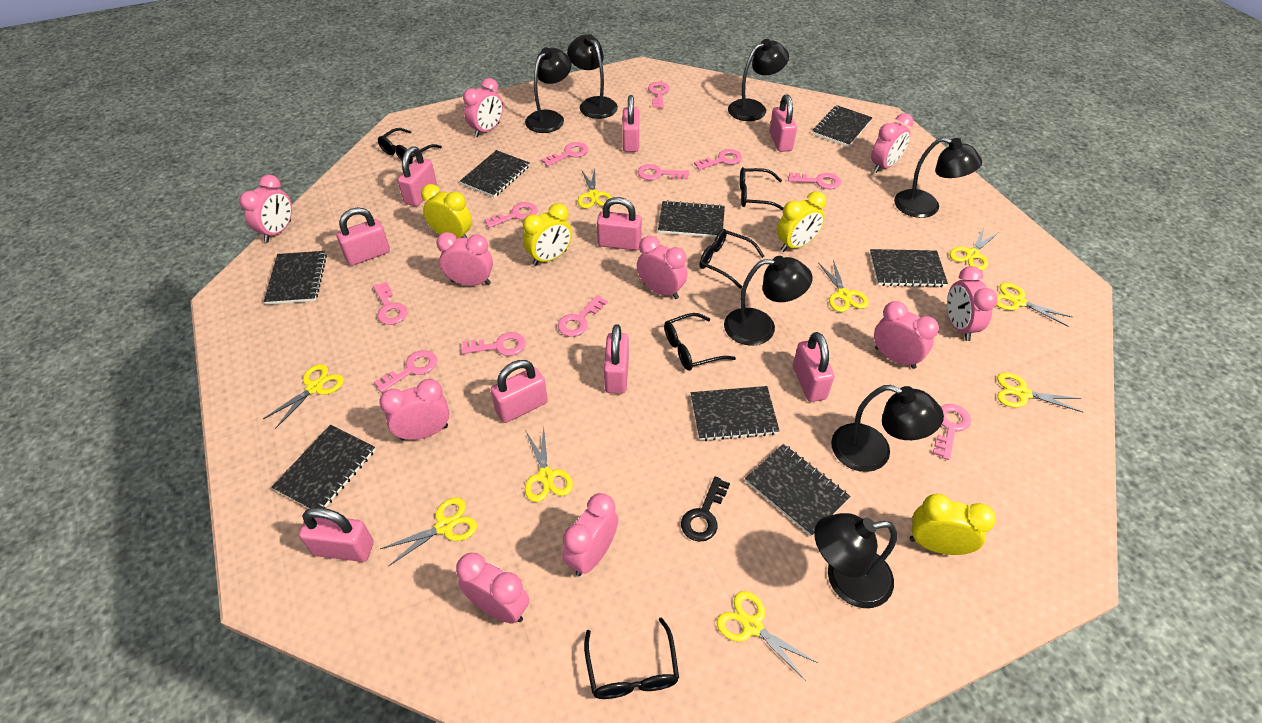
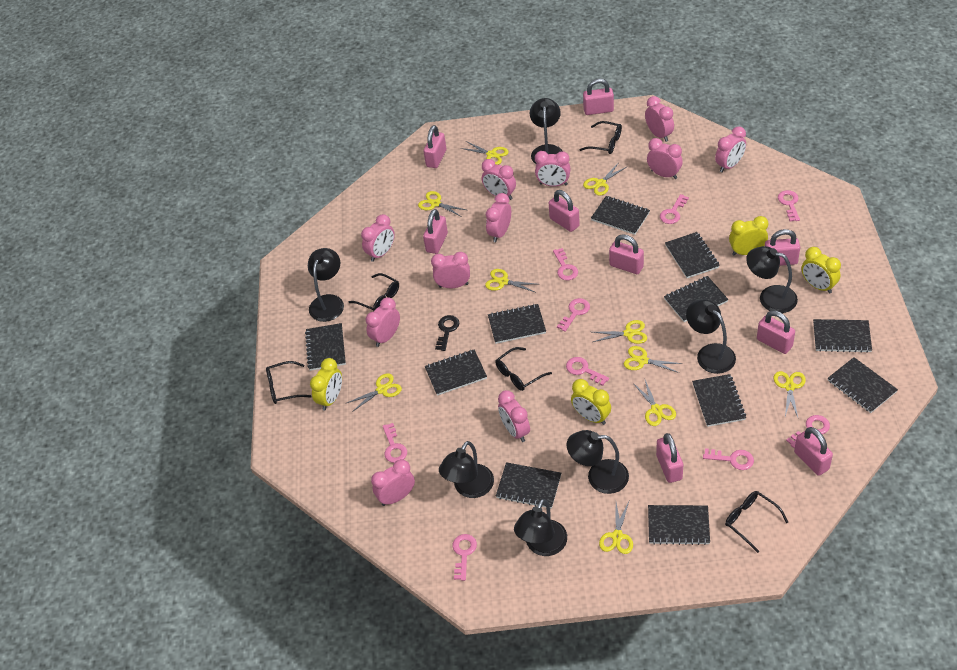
black notebook: 8 -> 11
pink clock: 10 -> 11
pink key: 11 -> 9
yellow scissors: 9 -> 10

